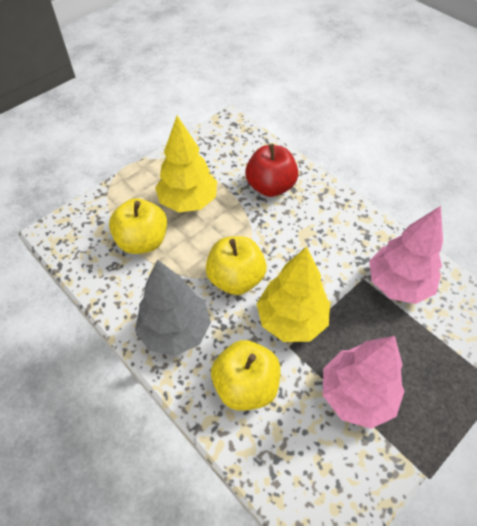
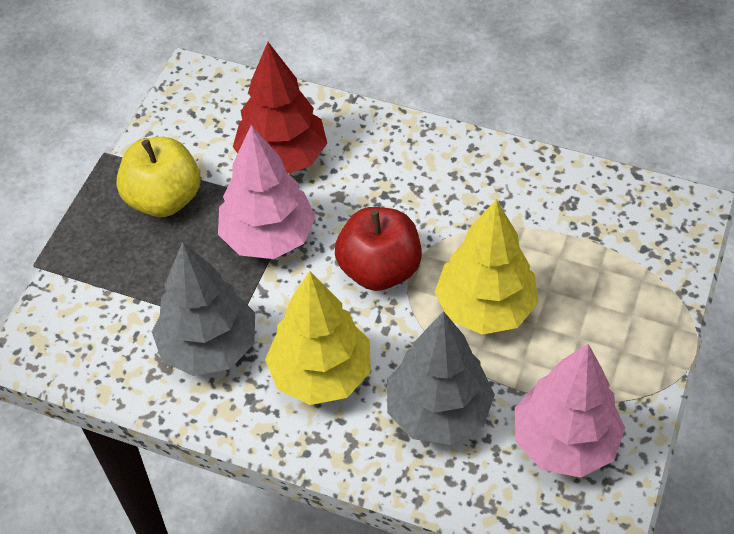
grey tree: 1 -> 2
red tree: 0 -> 1
yellow apple: 3 -> 1

